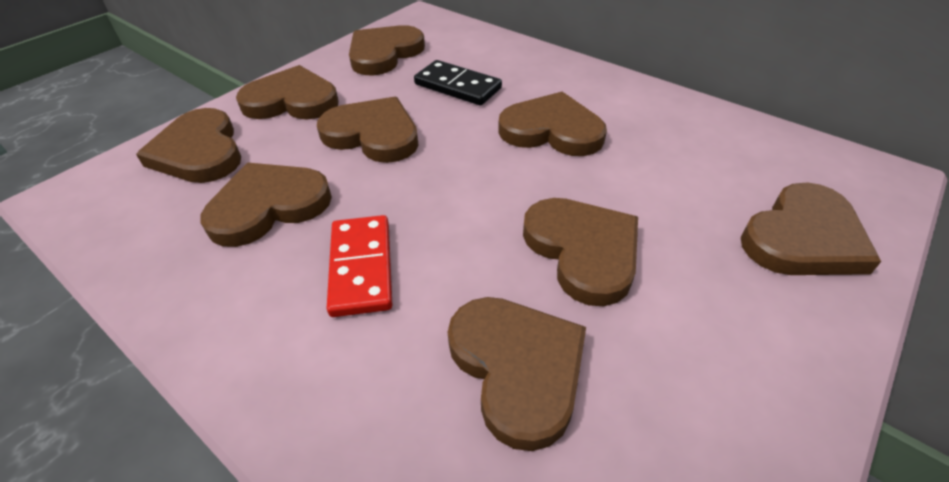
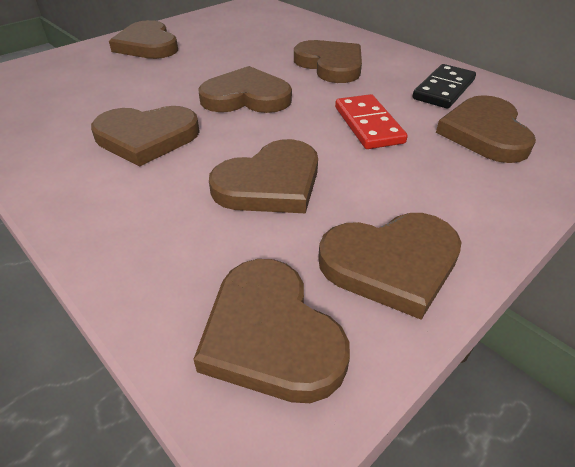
brown heart: 9 -> 8

